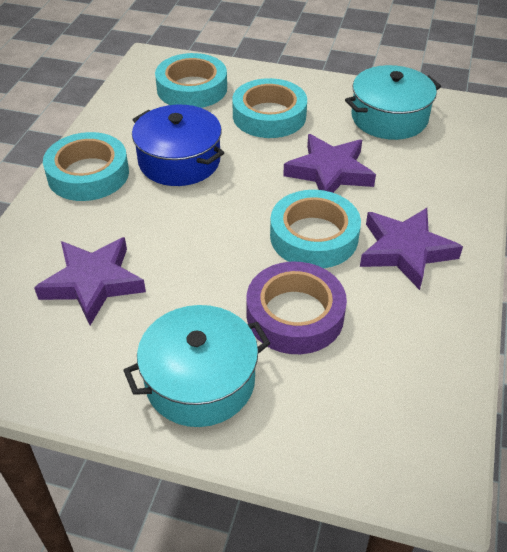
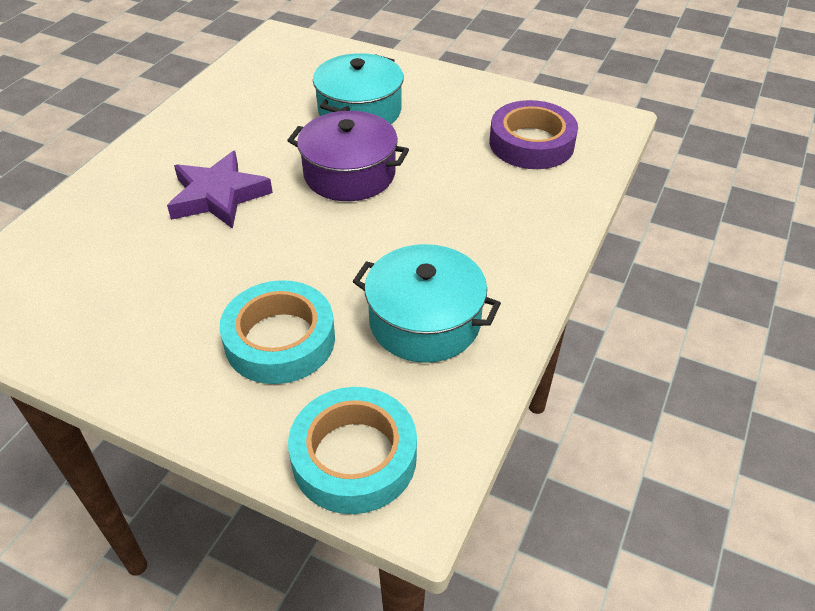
blue pot: 1 -> 0
purple pot: 0 -> 1
purple star: 3 -> 1
turquoise tape: 4 -> 2

